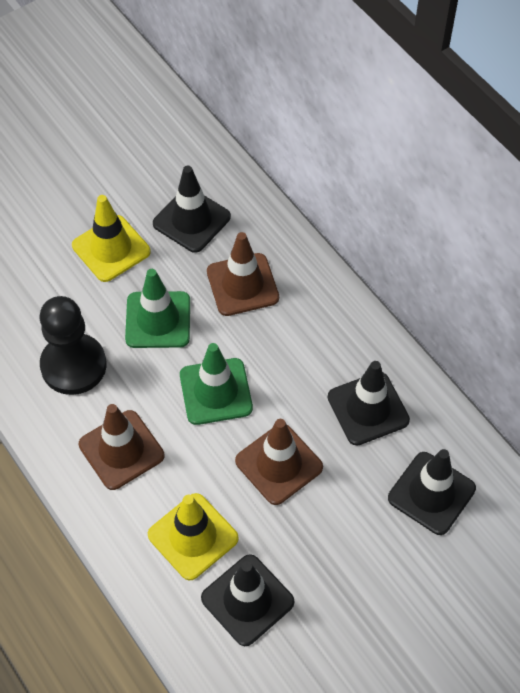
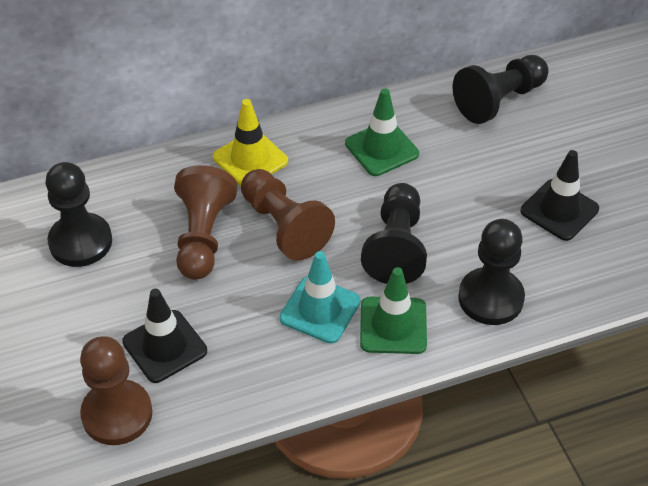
black pawn: 1 -> 4
black traffic cone: 4 -> 2
brown pawn: 0 -> 3
brown traffic cone: 3 -> 0
turquoise traffic cone: 0 -> 1
yellow traffic cone: 2 -> 1

